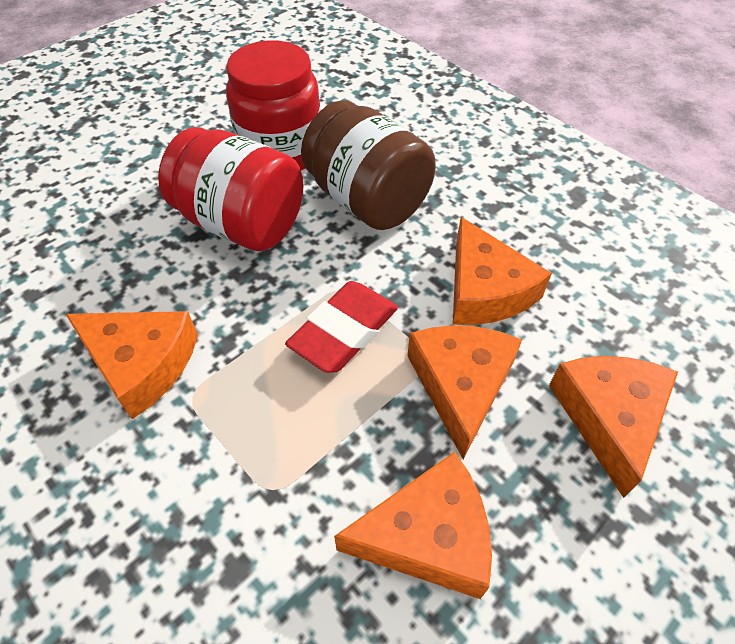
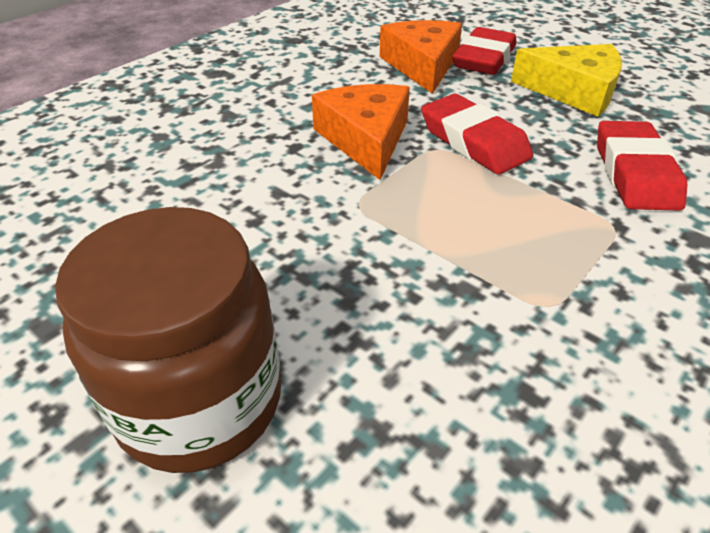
orange cheese: 5 -> 2
red eraser: 1 -> 3
red jar: 2 -> 0
yellow cheese: 0 -> 1

